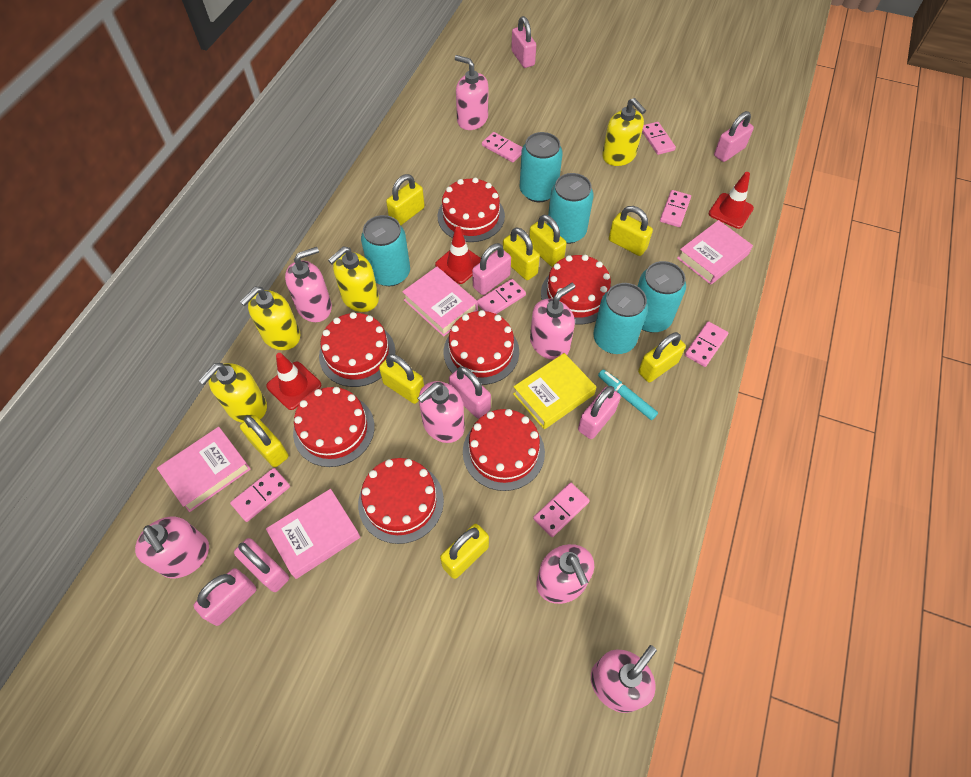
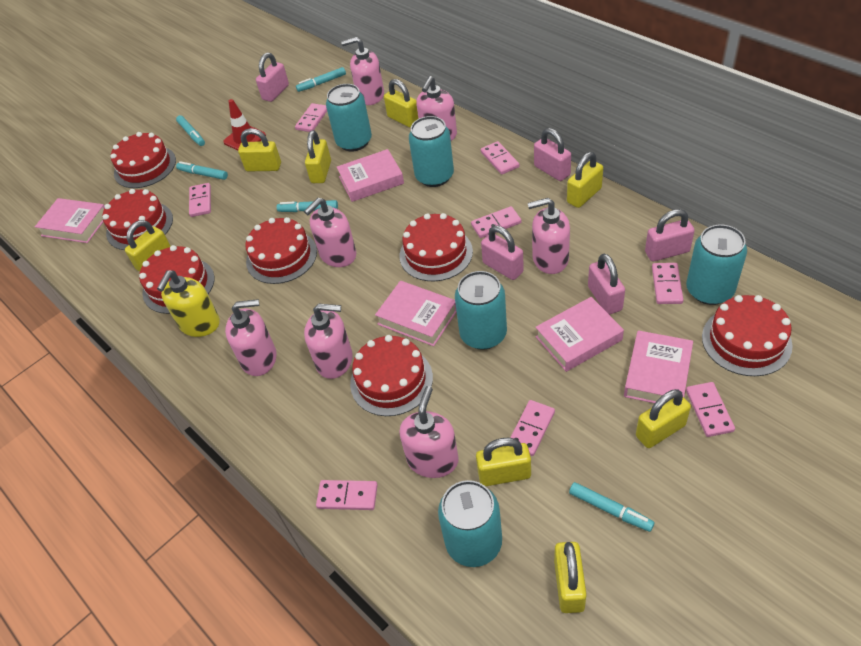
pink book: 4 -> 5
pink domino: 7 -> 8
pink padlock: 7 -> 5
red traffic cone: 3 -> 1
turquoise marker: 1 -> 5
yellow book: 1 -> 0
yellow soap dispenser: 4 -> 1

